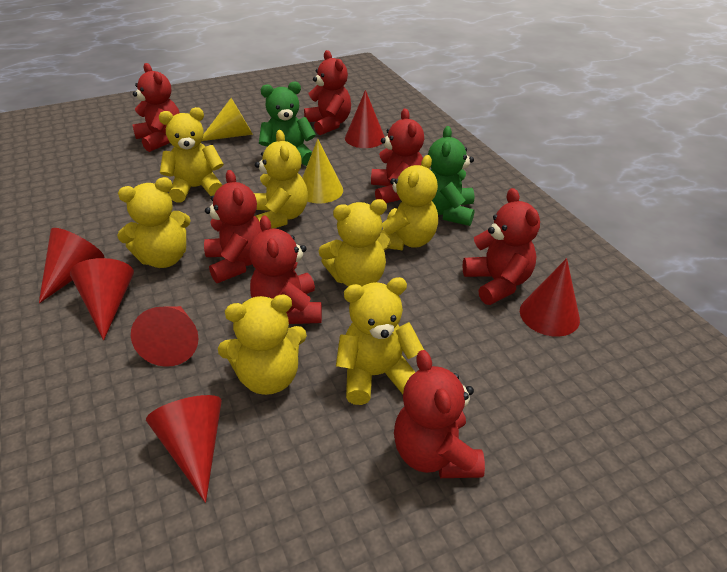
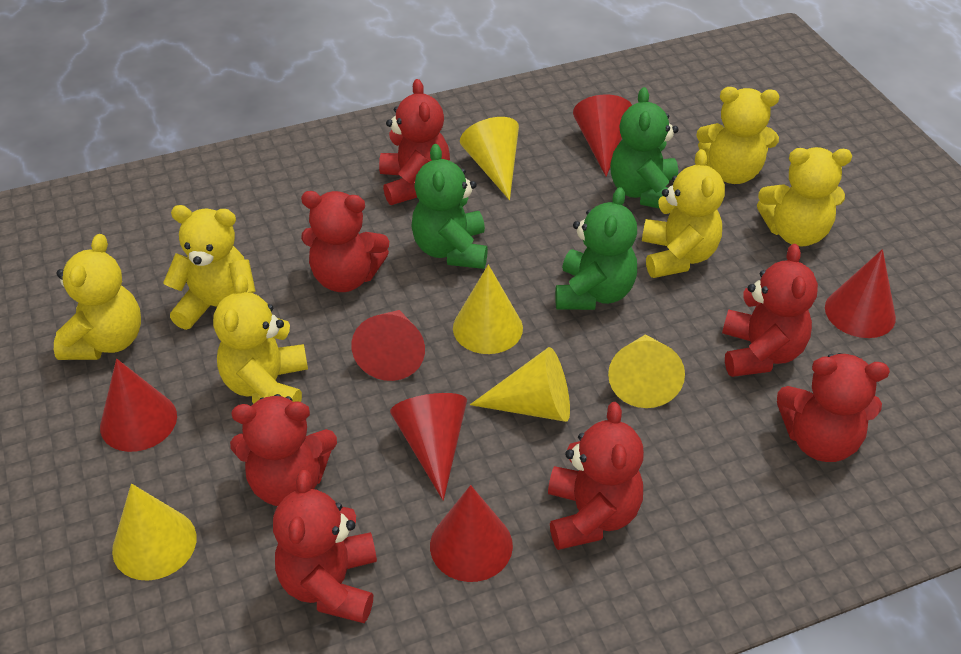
green teddy bear: 2 -> 3
yellow cone: 2 -> 5
yellow teddy bear: 7 -> 6

